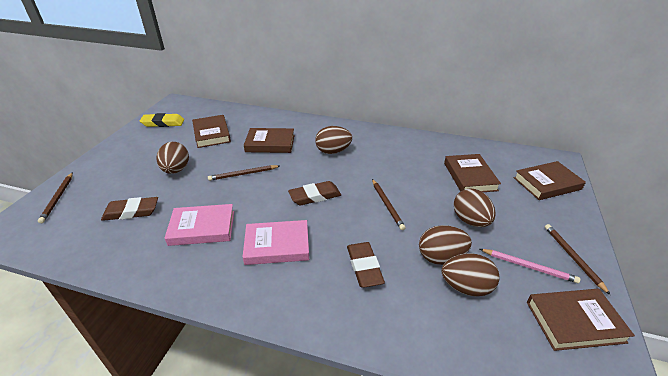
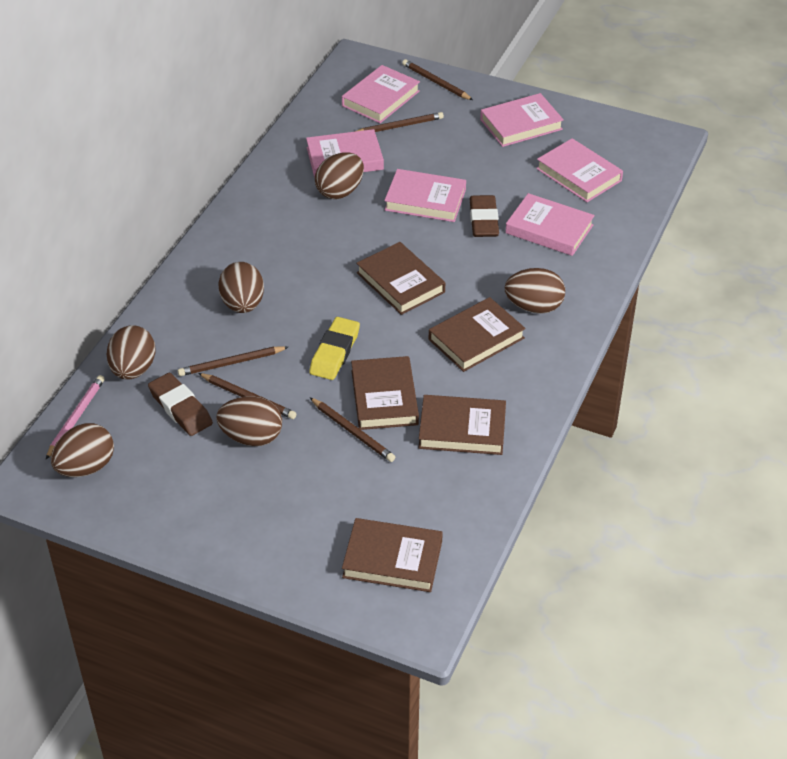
brown egg: 5 -> 6
brown eraser: 3 -> 2
brown pencil: 4 -> 5
pink book: 2 -> 6

